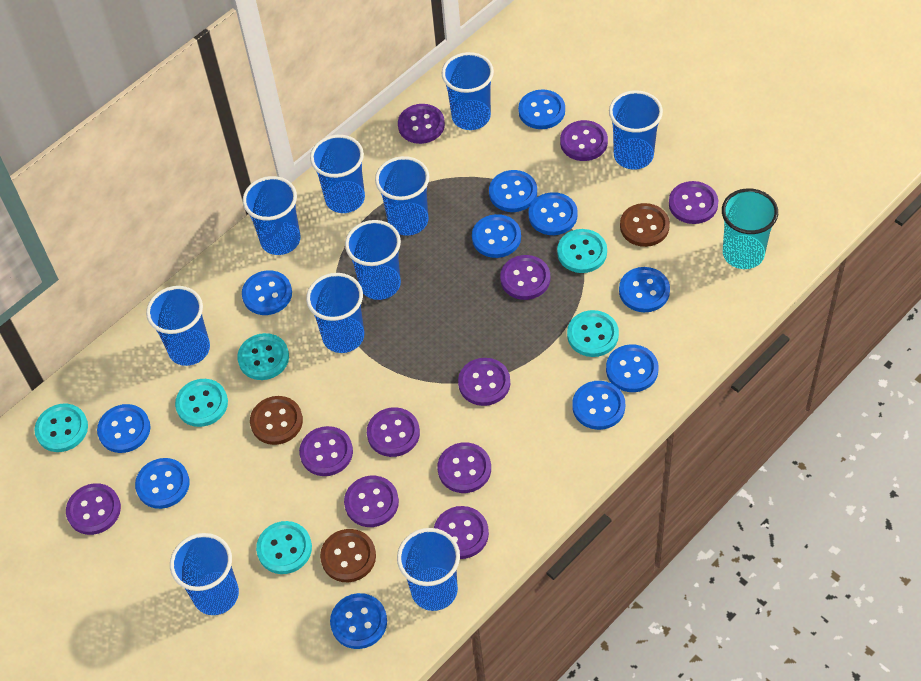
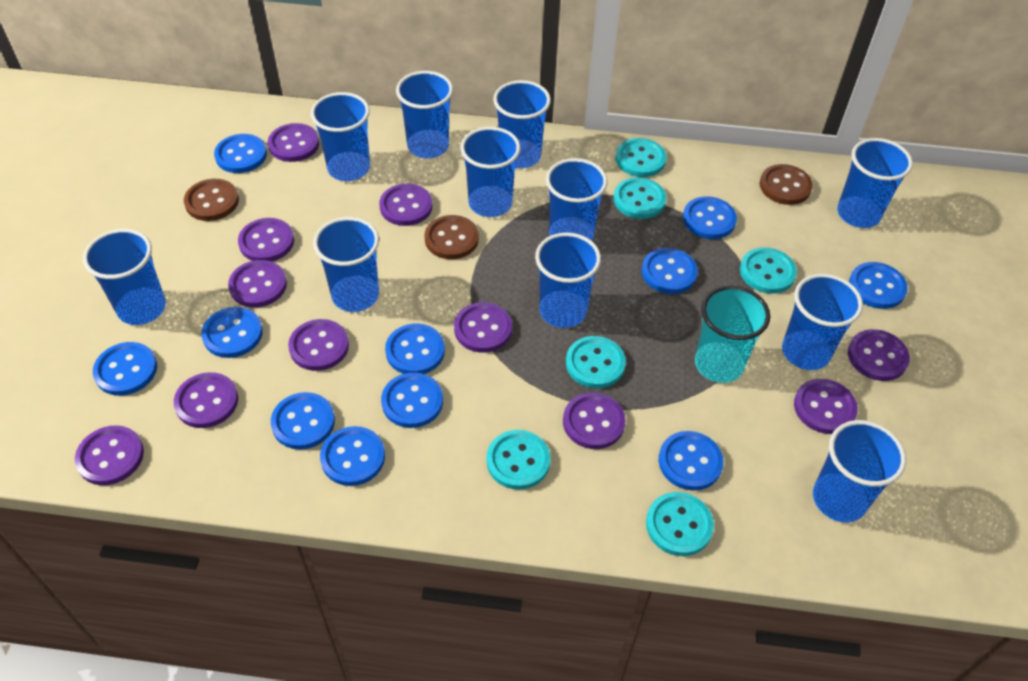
blue cup: 10 -> 11

